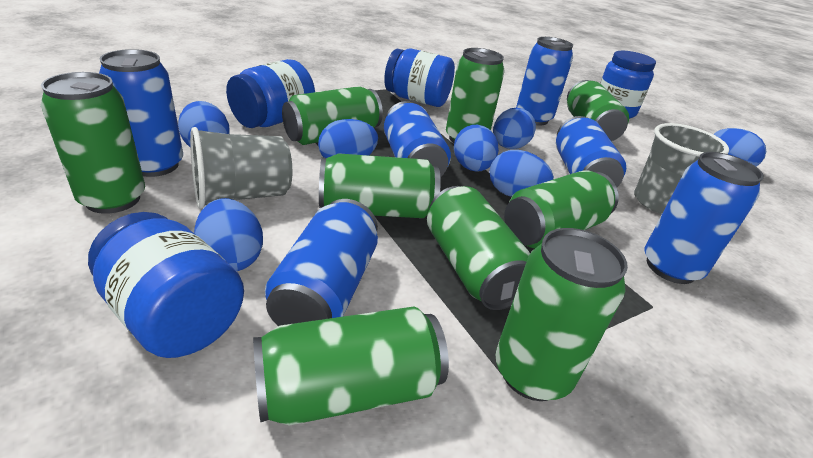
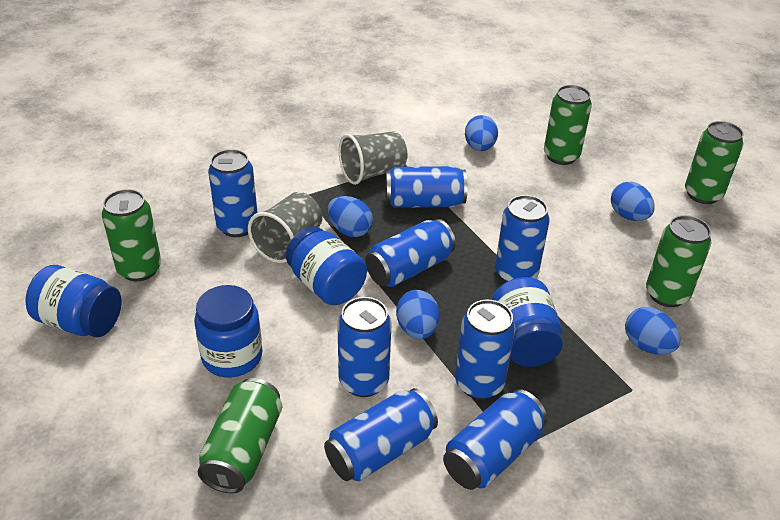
blue can: 6 -> 8
blue egg: 7 -> 5
green can: 9 -> 5

